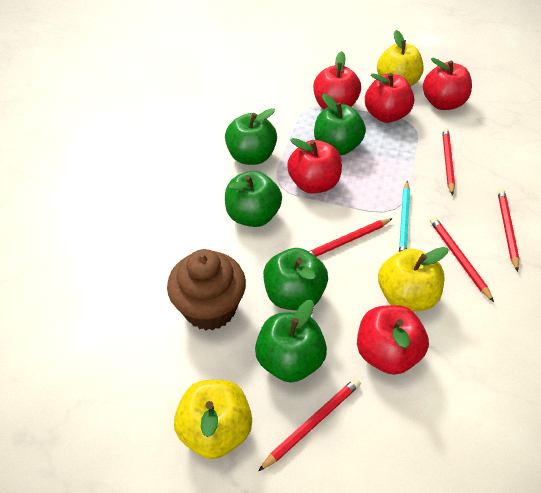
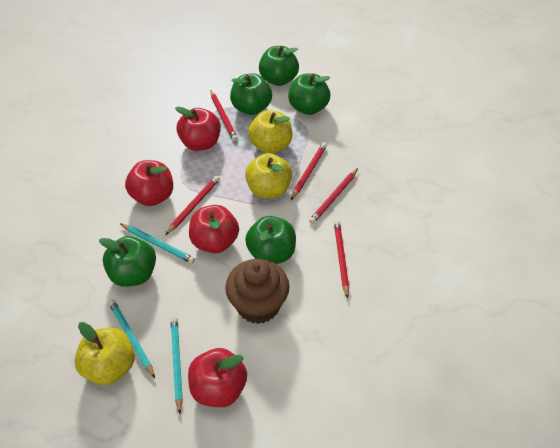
red apple: 5 -> 4
turquoise pencil: 1 -> 3

